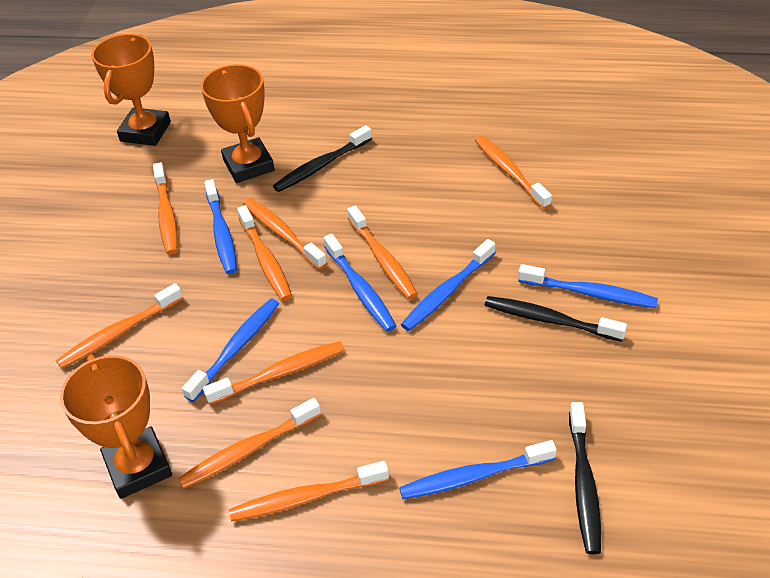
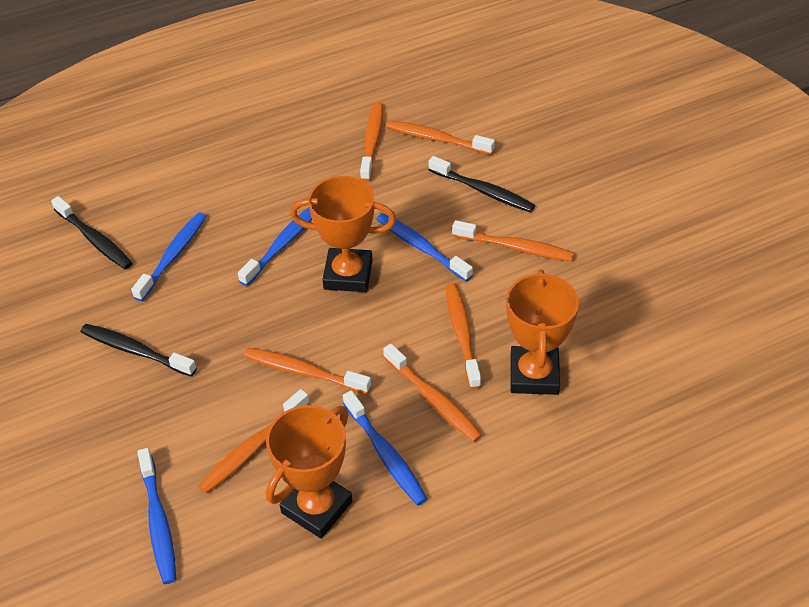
blue toothbrush: 6 -> 5
orange toothbrush: 9 -> 7

